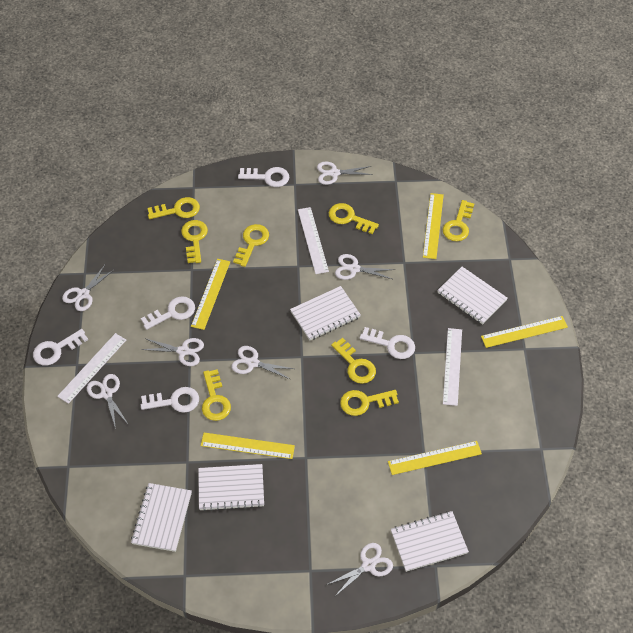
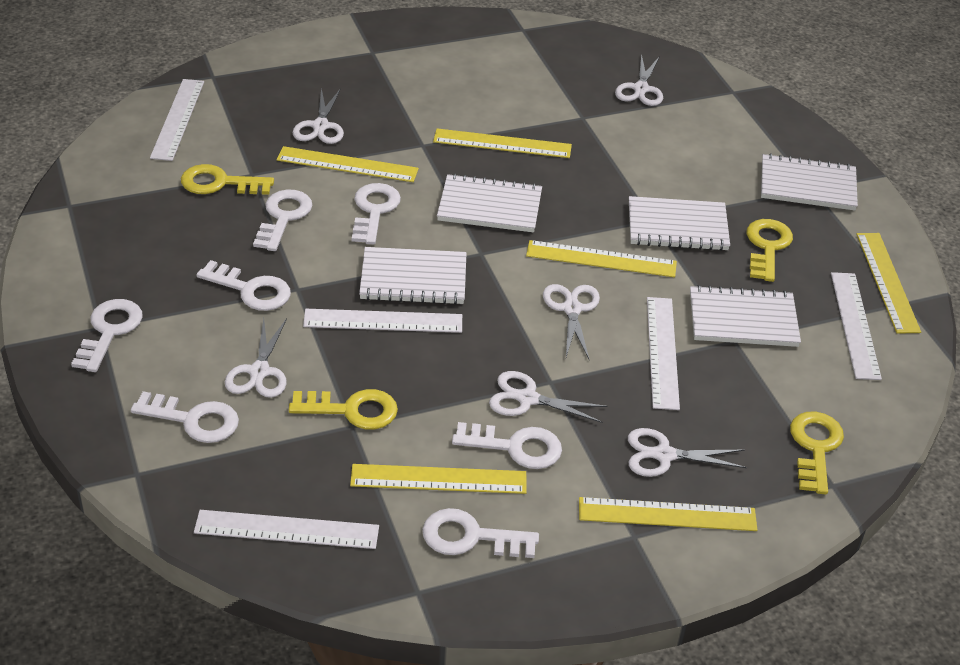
white key: 5 -> 7
white ruler: 3 -> 5
white scissors: 7 -> 6
yellow key: 8 -> 4
yellow ruler: 5 -> 6

